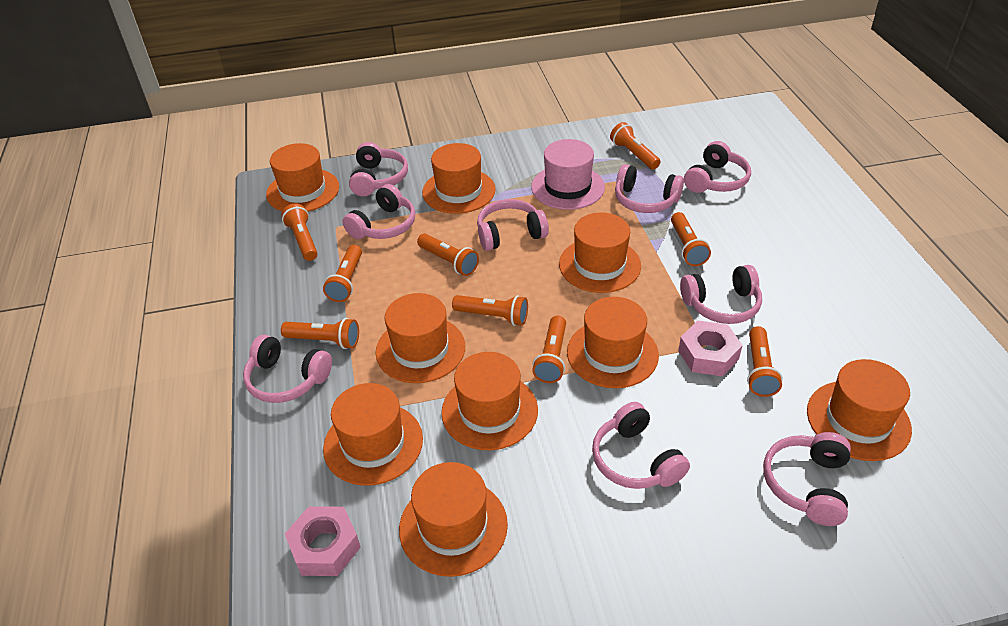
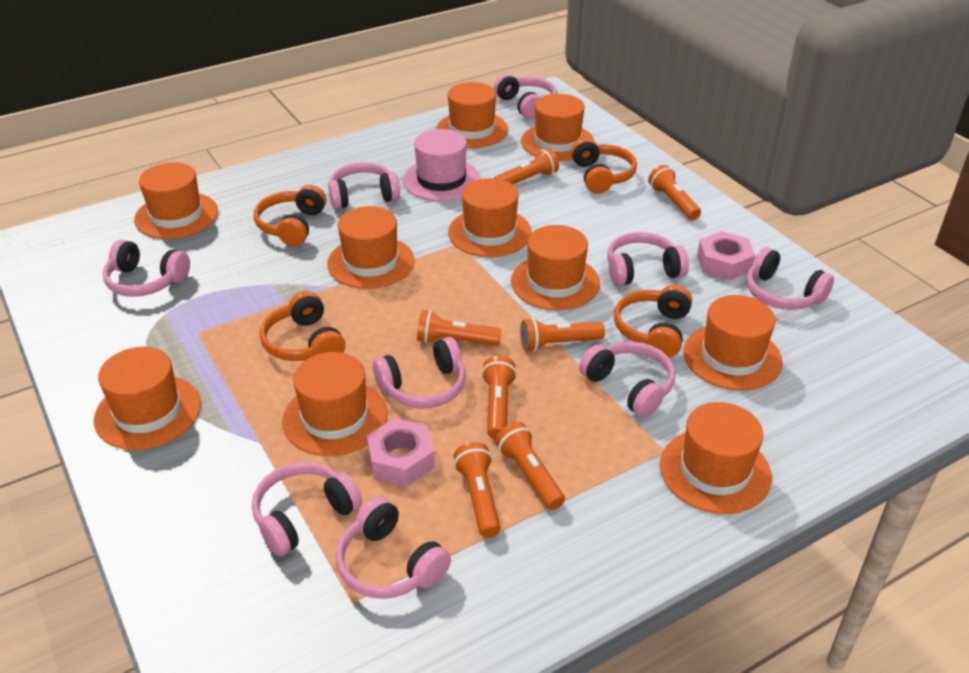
orange flashlight: 9 -> 7
orange hat: 9 -> 10
orange headphones: 0 -> 4

